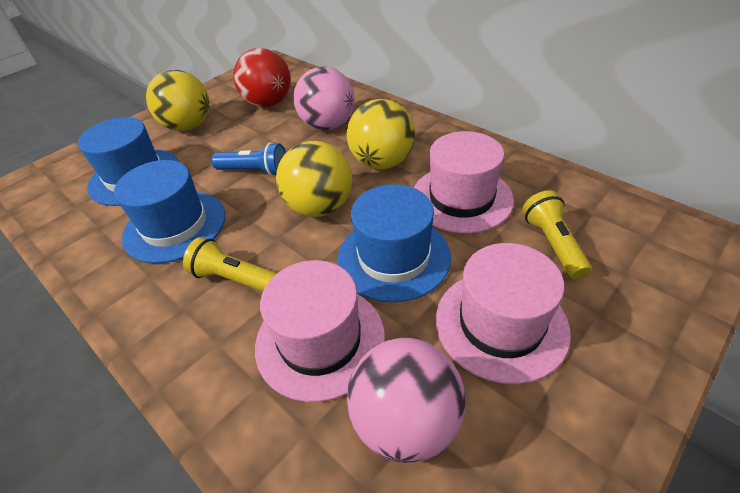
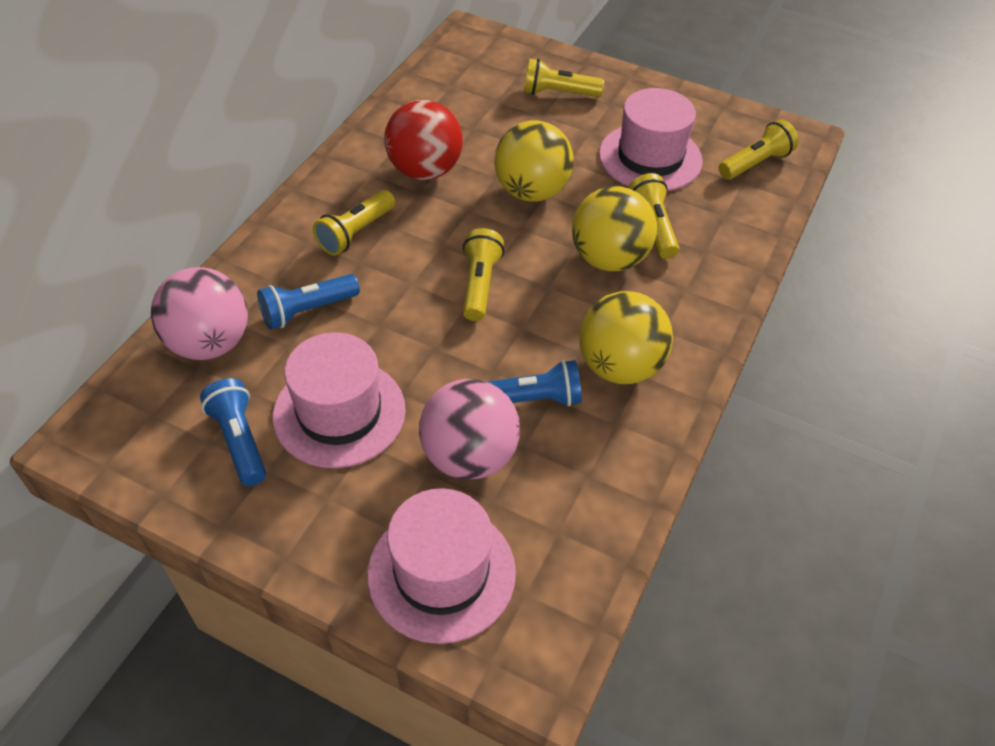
blue flashlight: 1 -> 3
blue hat: 3 -> 0
yellow flashlight: 2 -> 5

